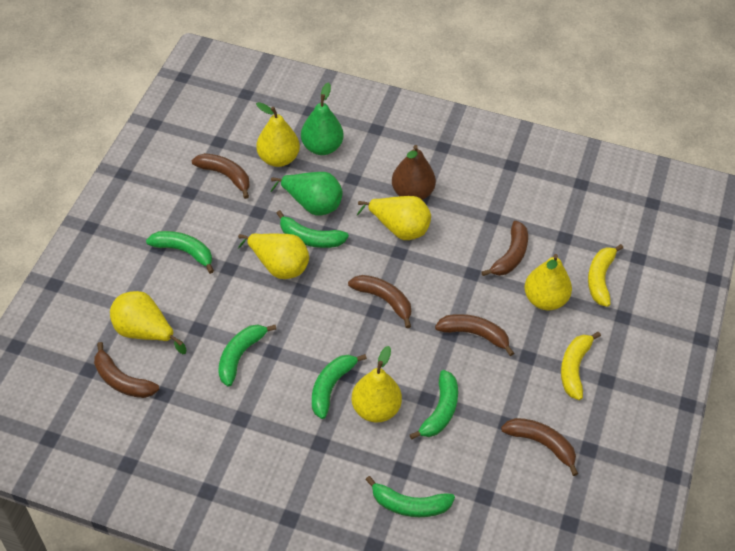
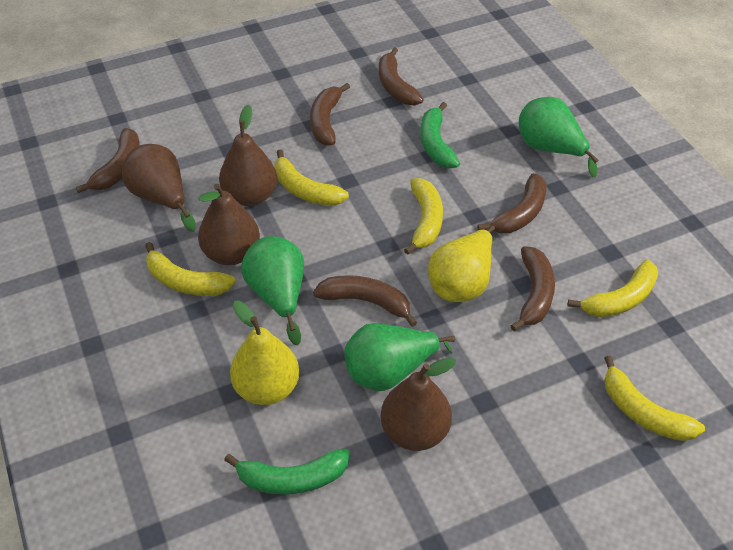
brown pear: 1 -> 4
green banana: 6 -> 2
green pear: 2 -> 3
yellow banana: 2 -> 5
yellow pear: 6 -> 2

